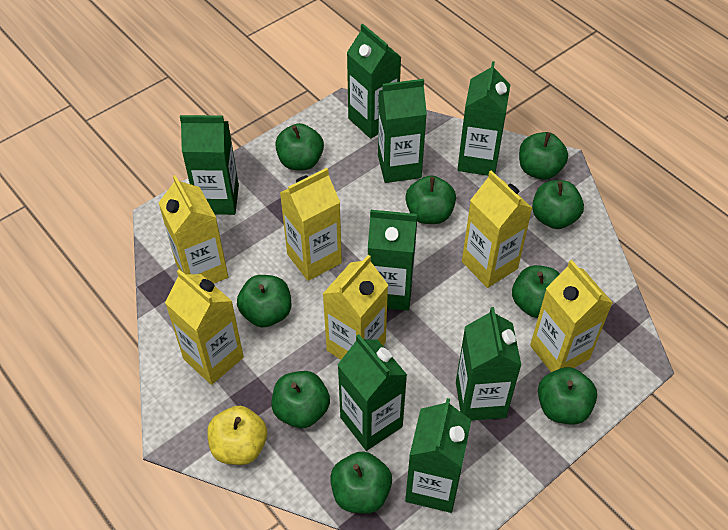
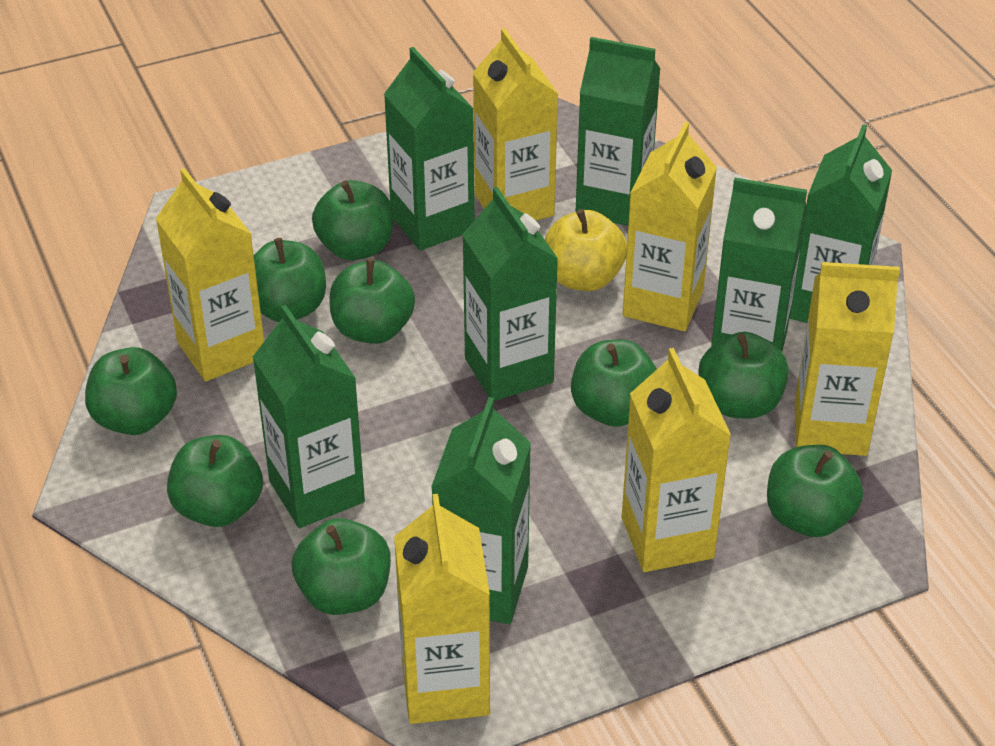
green carton: 8 -> 7

